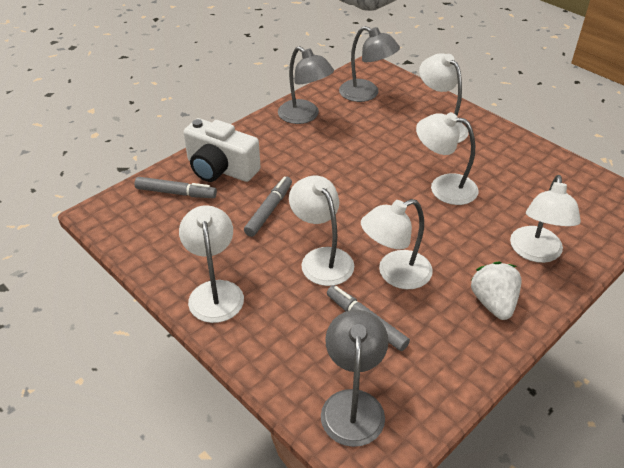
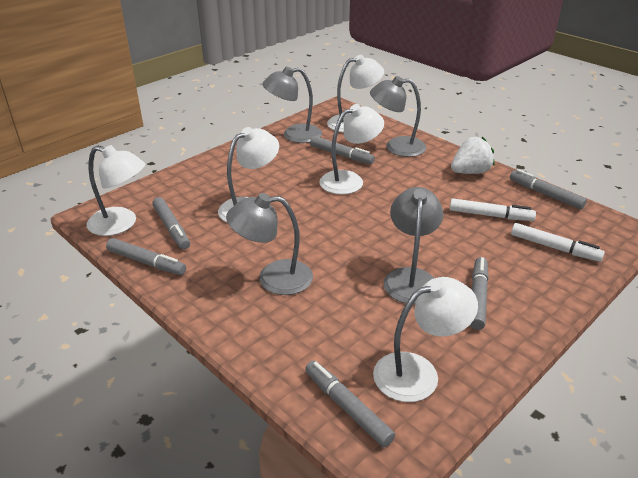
grey lamp: 3 -> 4
grey marker: 3 -> 6
white camera: 1 -> 0
white lamp: 6 -> 5
white marker: 0 -> 2

